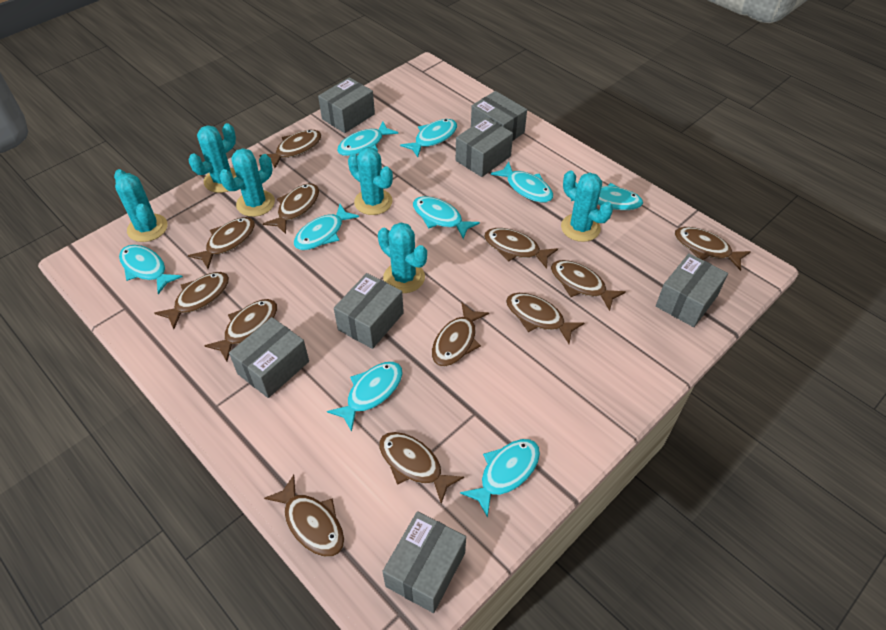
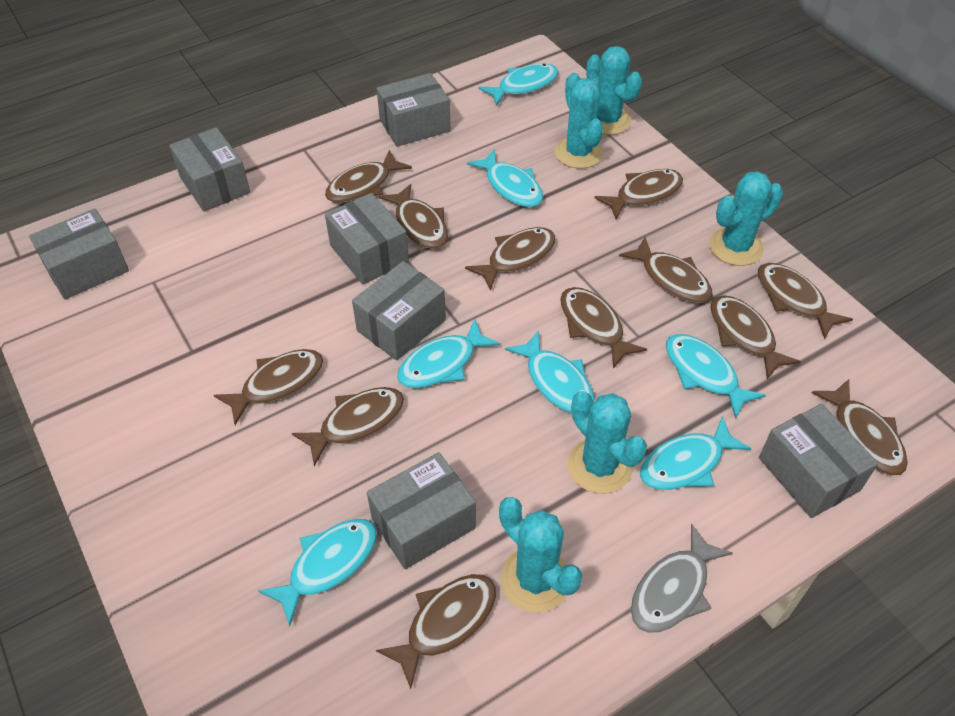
grey fish: 0 -> 1
turquoise cactus: 6 -> 5
turquoise fish: 9 -> 7

